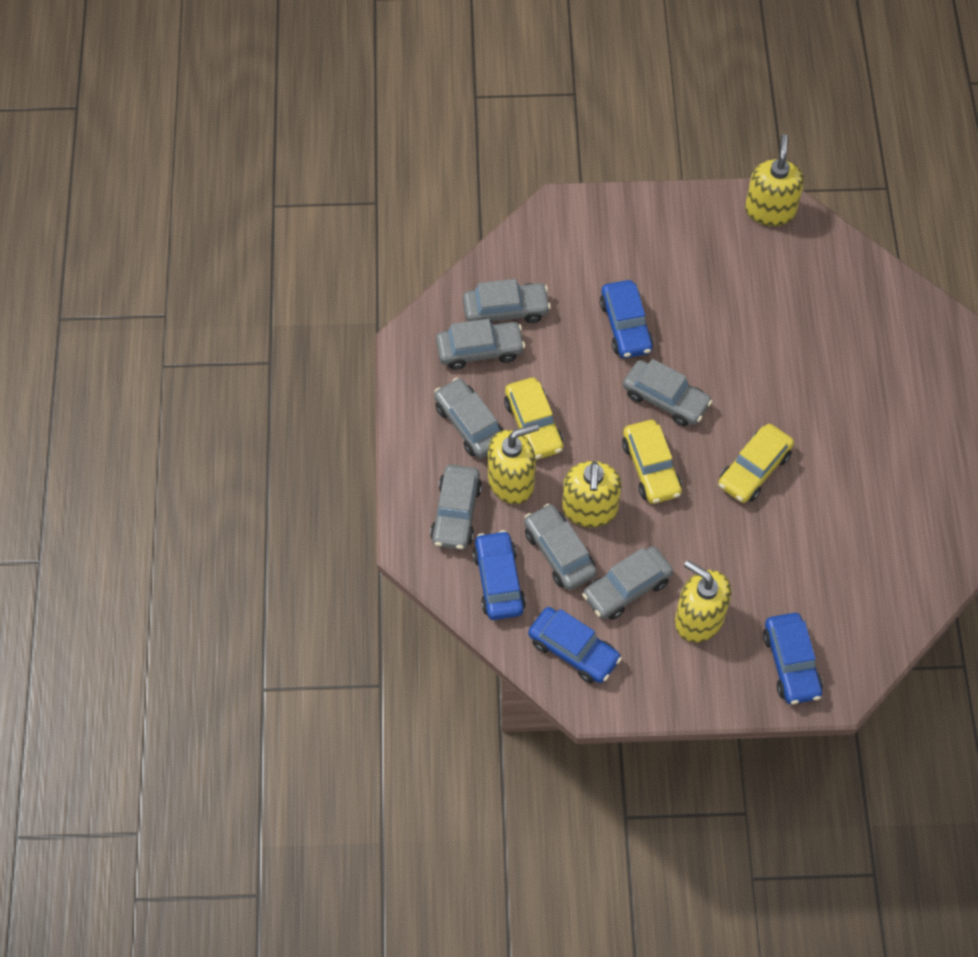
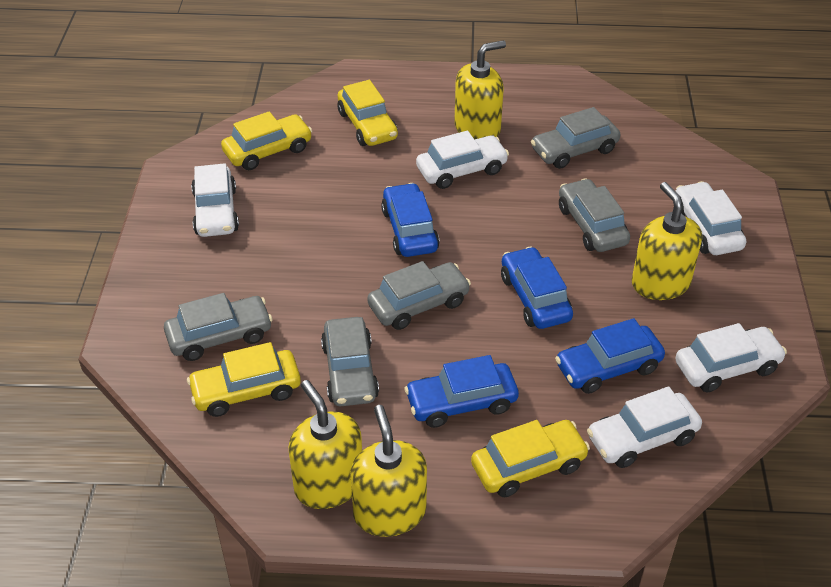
grey car: 7 -> 5
white car: 0 -> 5
yellow car: 3 -> 4

